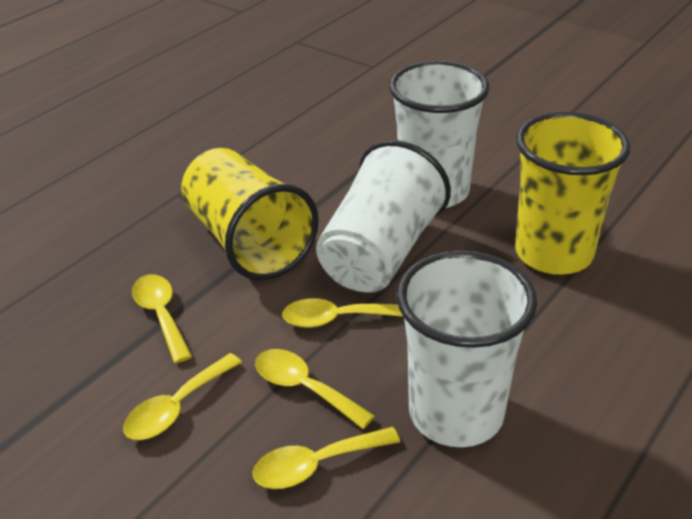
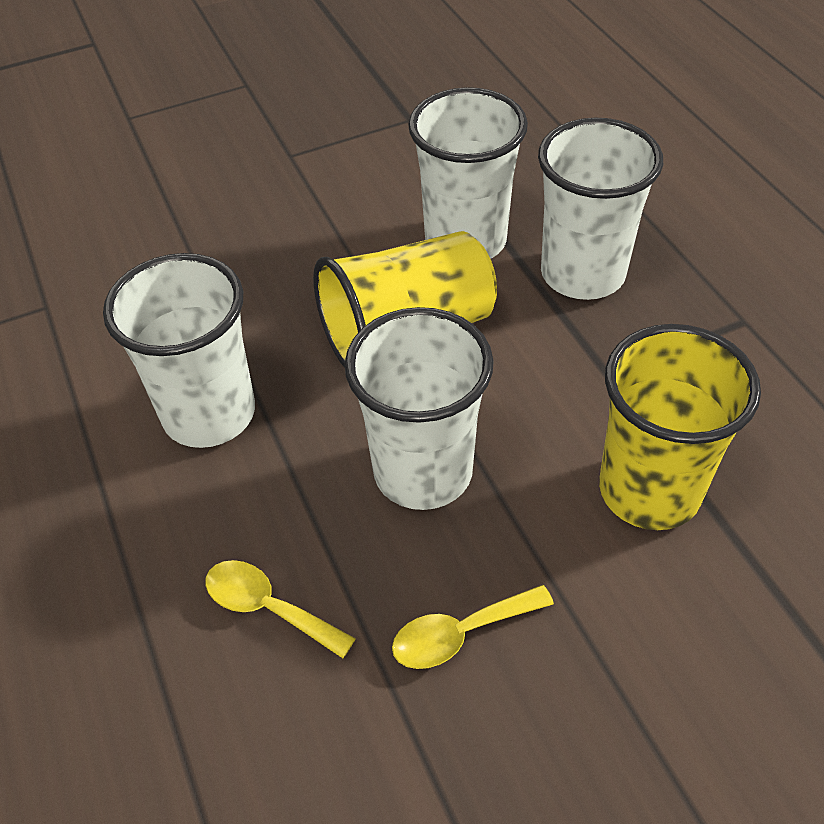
white cup: 3 -> 4
yellow spoon: 5 -> 2

